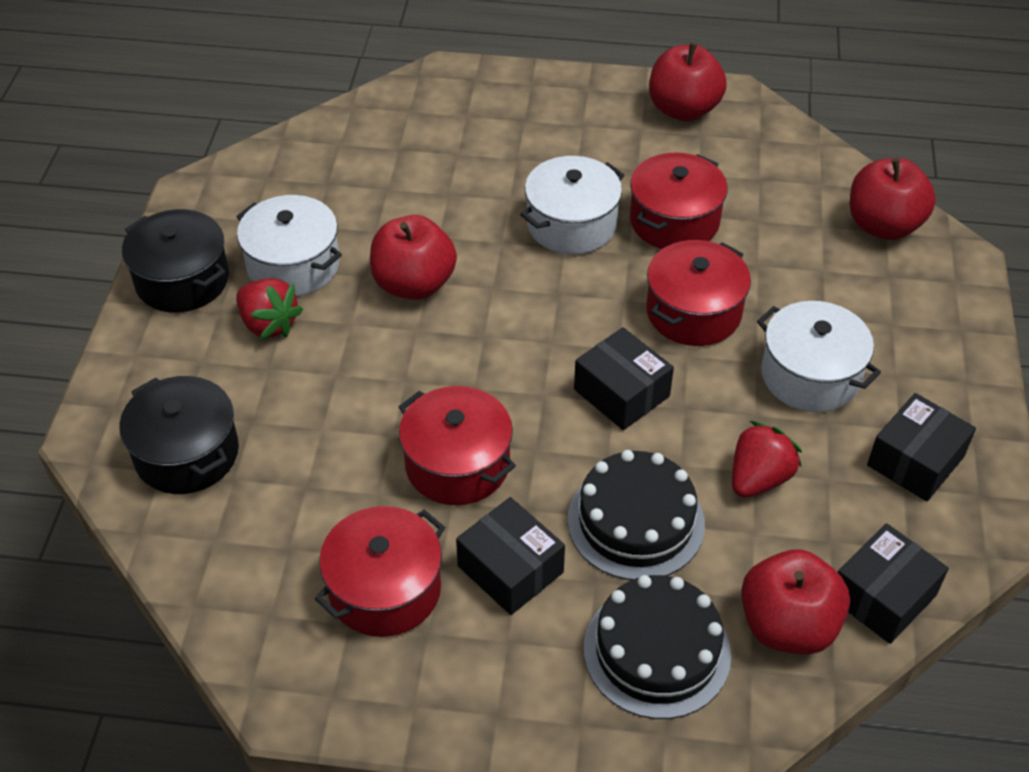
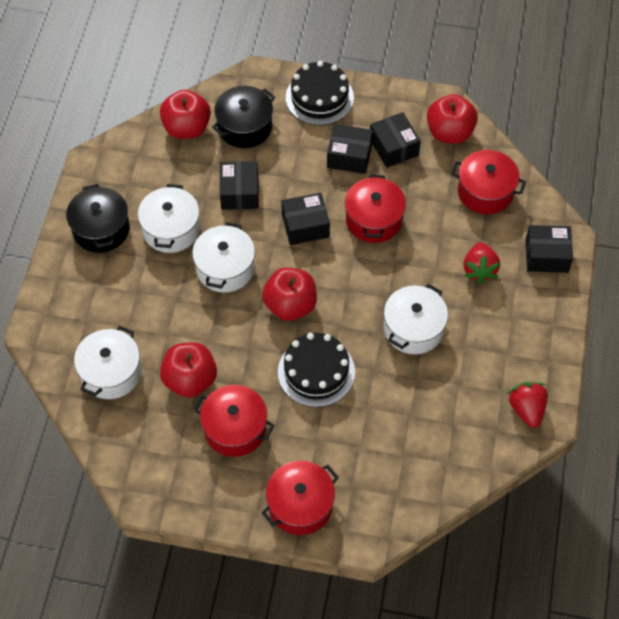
black box: 4 -> 5
white pot: 3 -> 4

